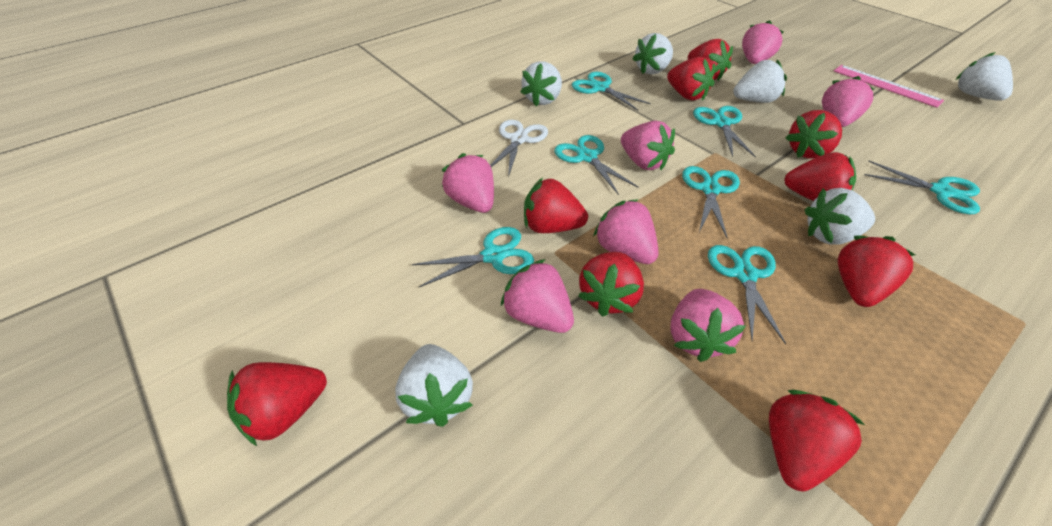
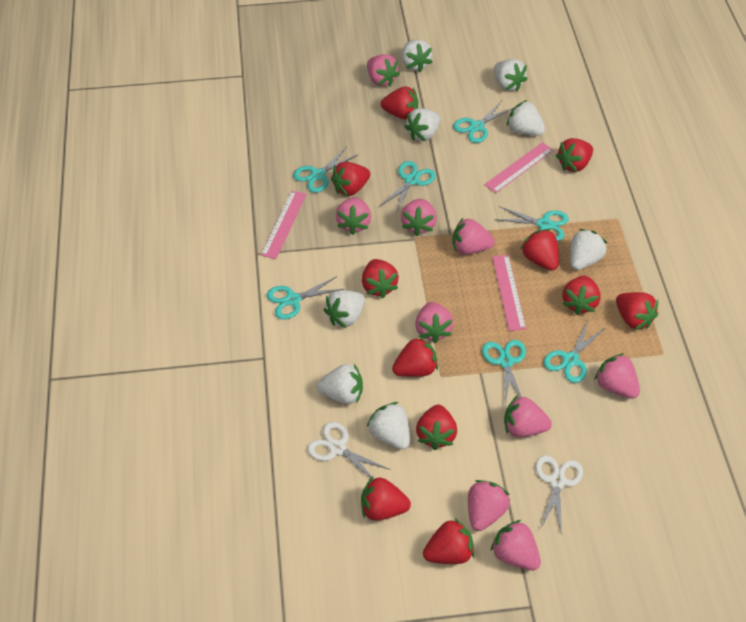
pink ruler: 1 -> 3
pink strawberry: 7 -> 9
red strawberry: 9 -> 11
white scissors: 1 -> 2
white strawberry: 6 -> 8

